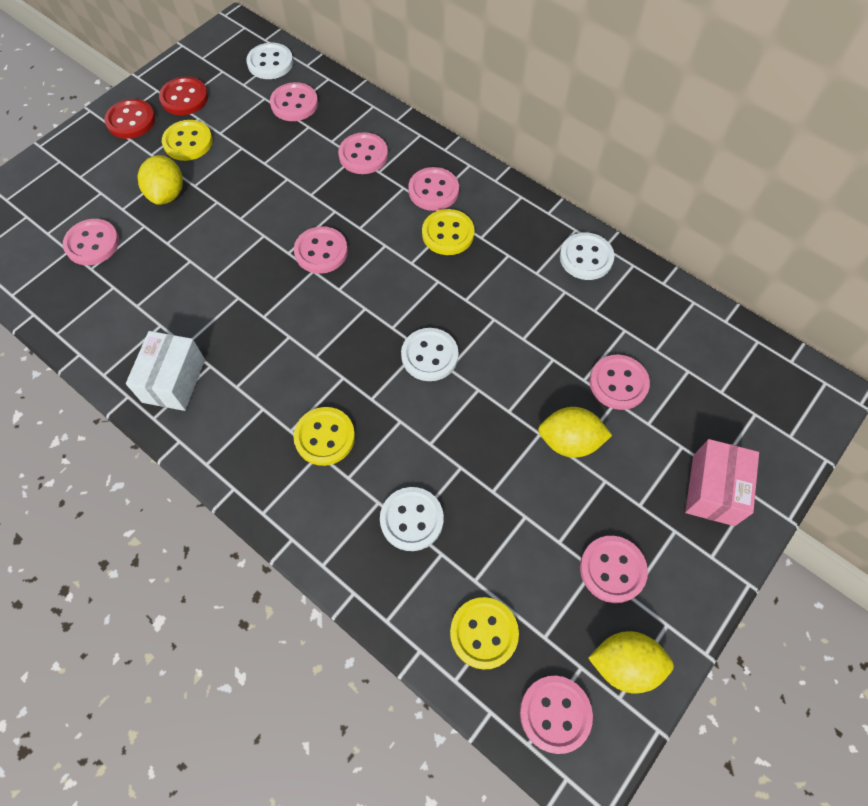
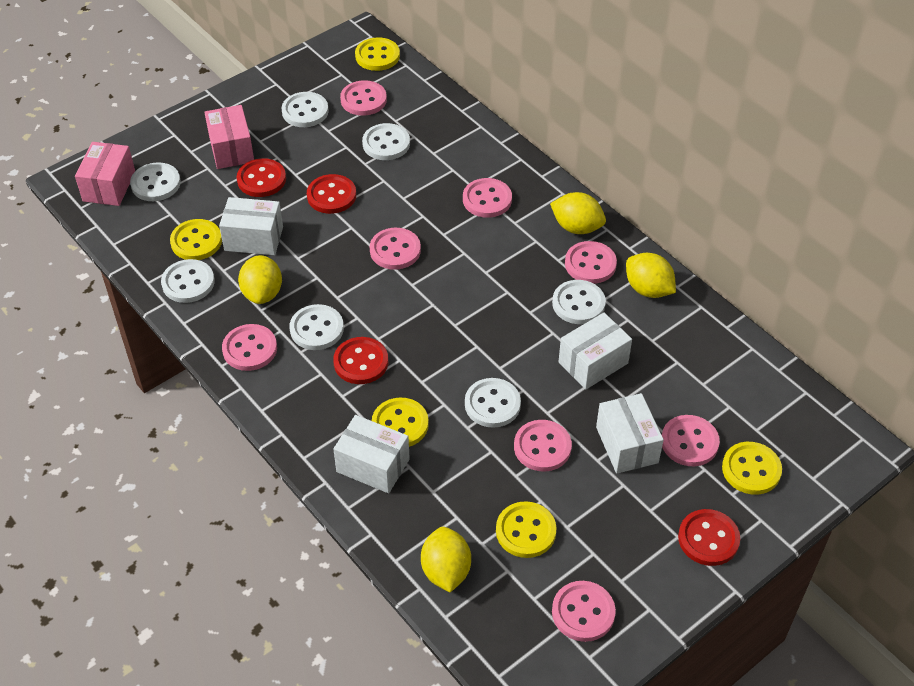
pink box: 1 -> 2
red button: 2 -> 4
white box: 1 -> 4
white button: 4 -> 7
yellow button: 4 -> 5
yellow lemon: 3 -> 4

